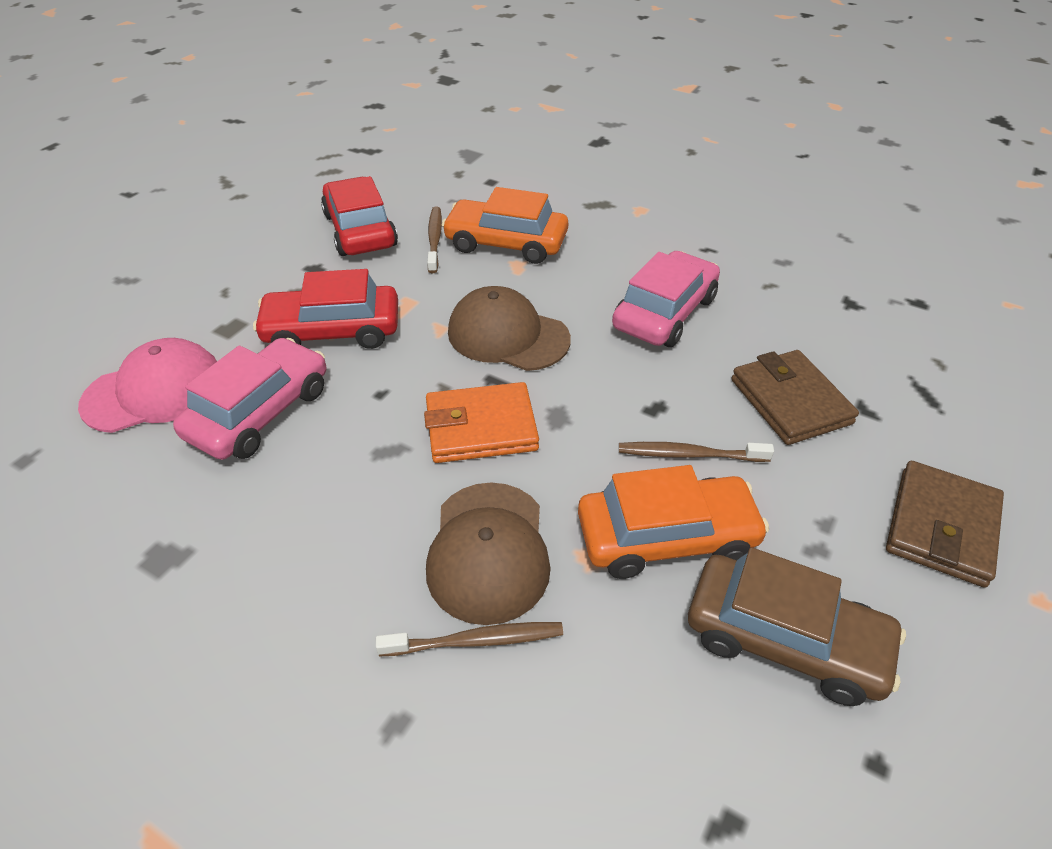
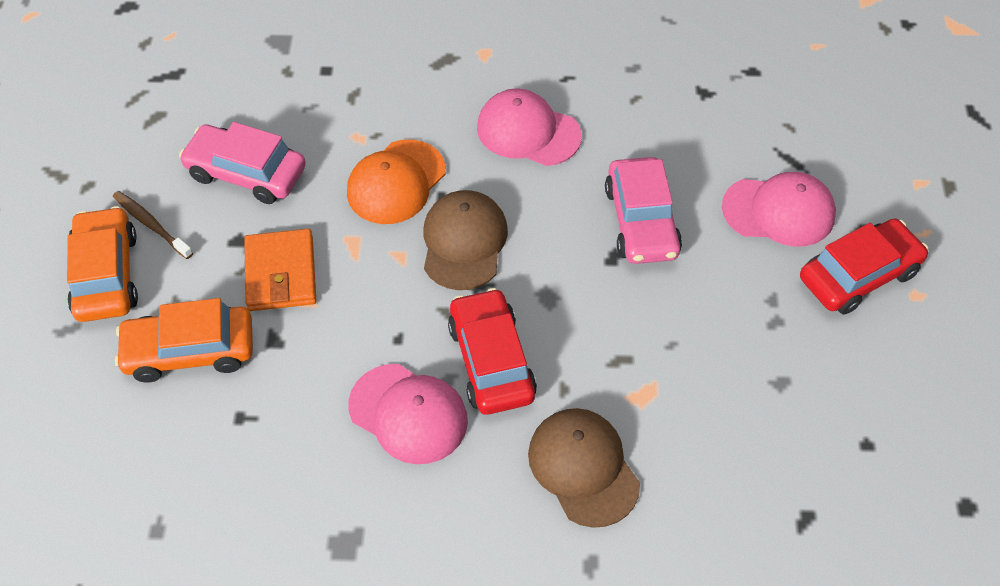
brown car: 1 -> 0
brown toothbrush: 3 -> 1
brown wallet: 2 -> 0
orange cap: 0 -> 1
pink cap: 1 -> 3

